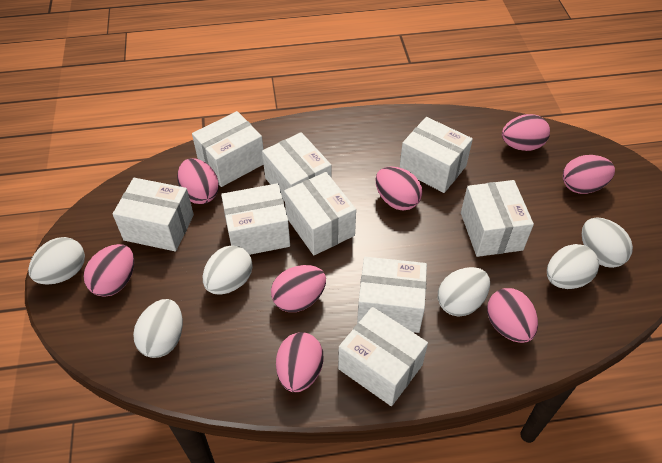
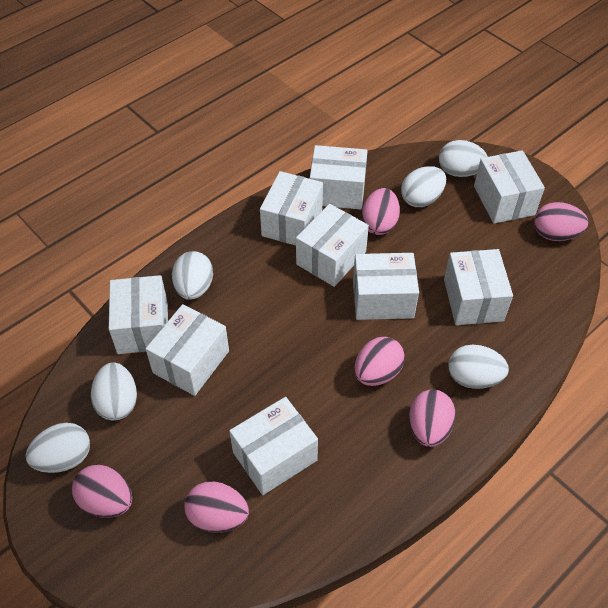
pink egg: 8 -> 6

